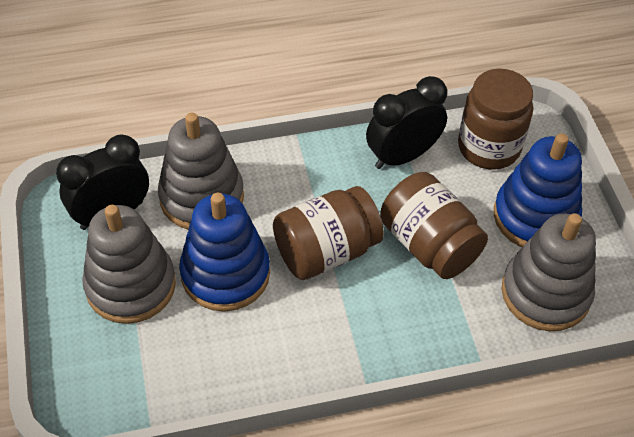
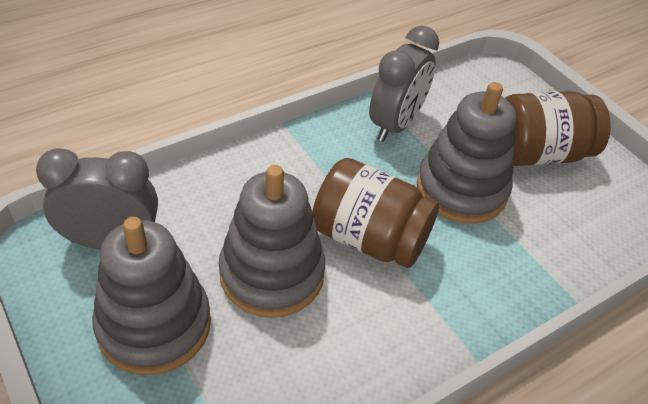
black clock: 2 -> 0
blue stacking toy: 2 -> 0
brown jar: 3 -> 2
grey clock: 0 -> 2

